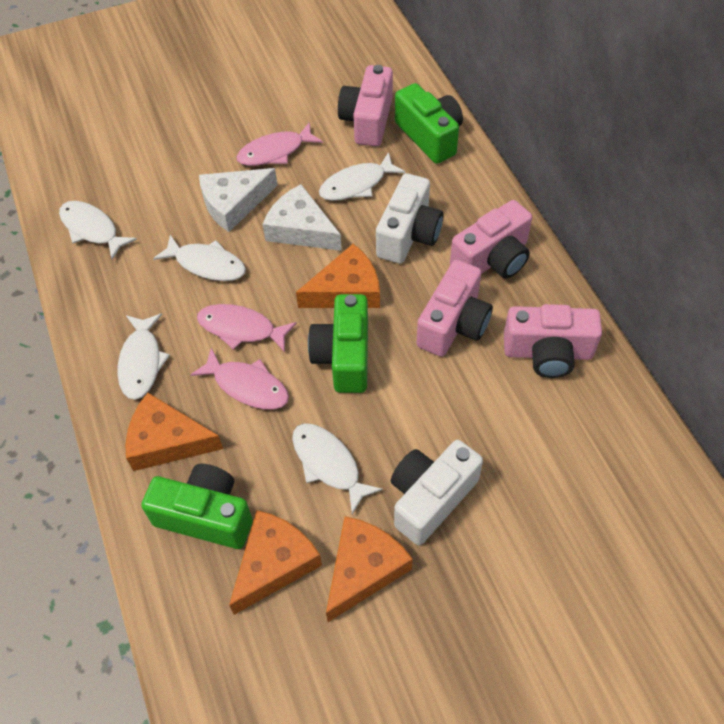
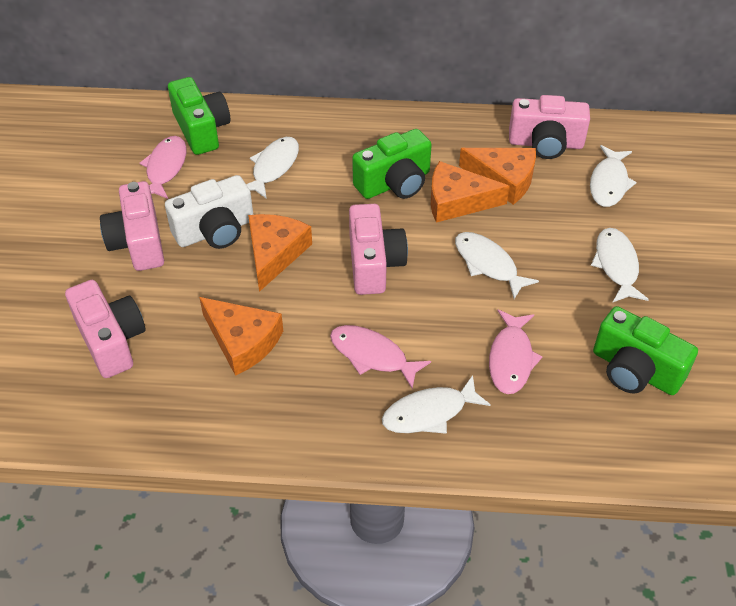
white camera: 2 -> 1
white cheese: 2 -> 0

